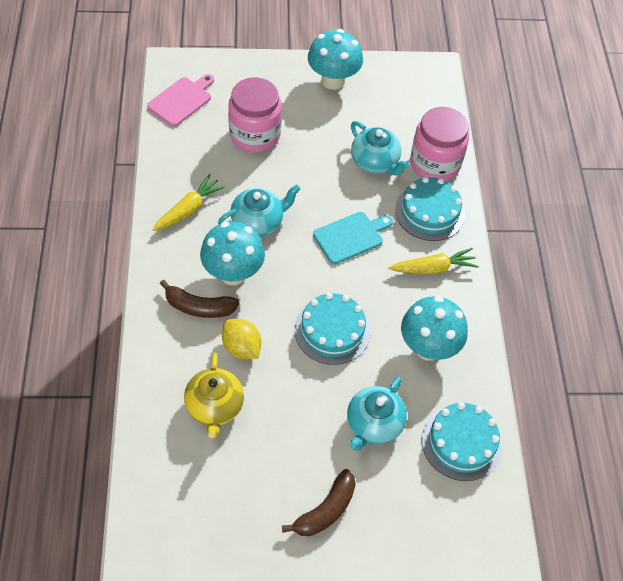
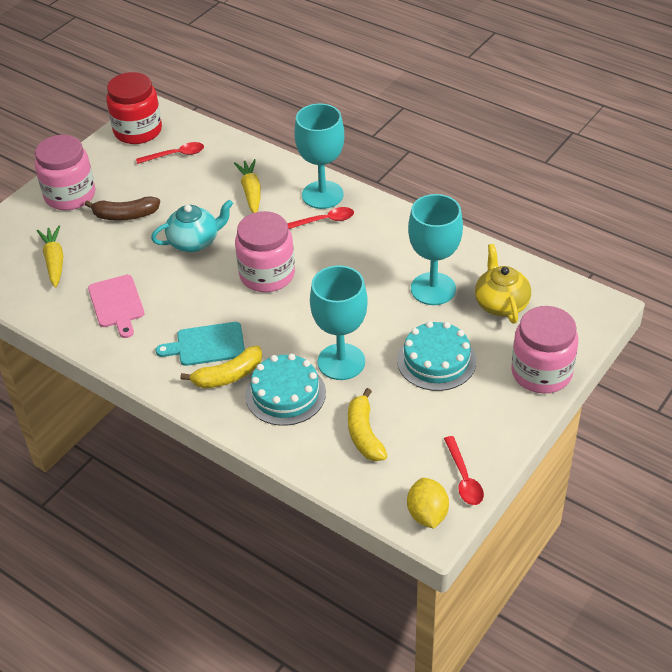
brown banana: 2 -> 1
pink jar: 2 -> 3
red jar: 0 -> 1
red spoon: 0 -> 3
turquoise cake: 3 -> 2
turquoise goblet: 0 -> 3
turquoise mushroom: 3 -> 0
turquoise teapot: 3 -> 1
yellow banana: 0 -> 2

